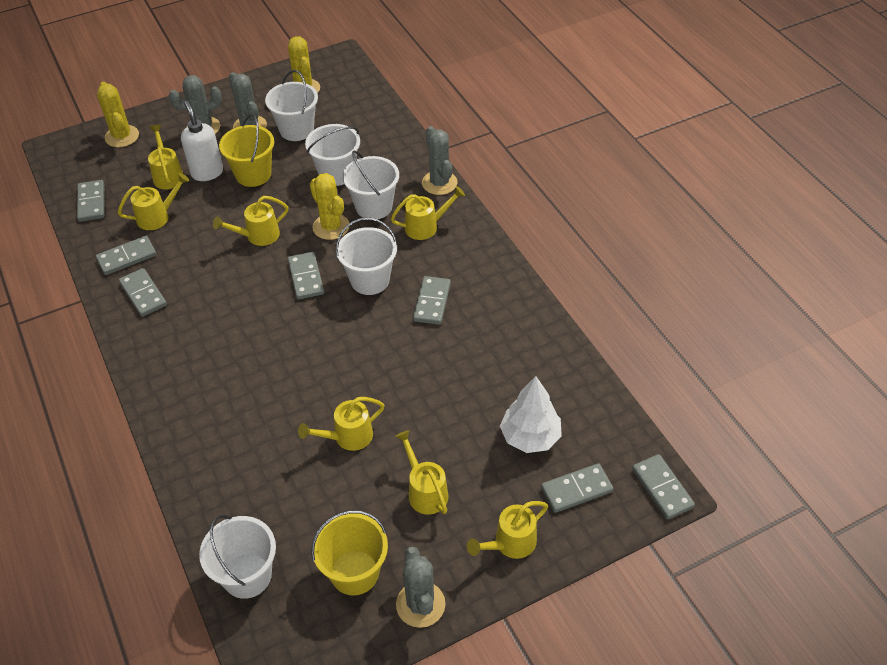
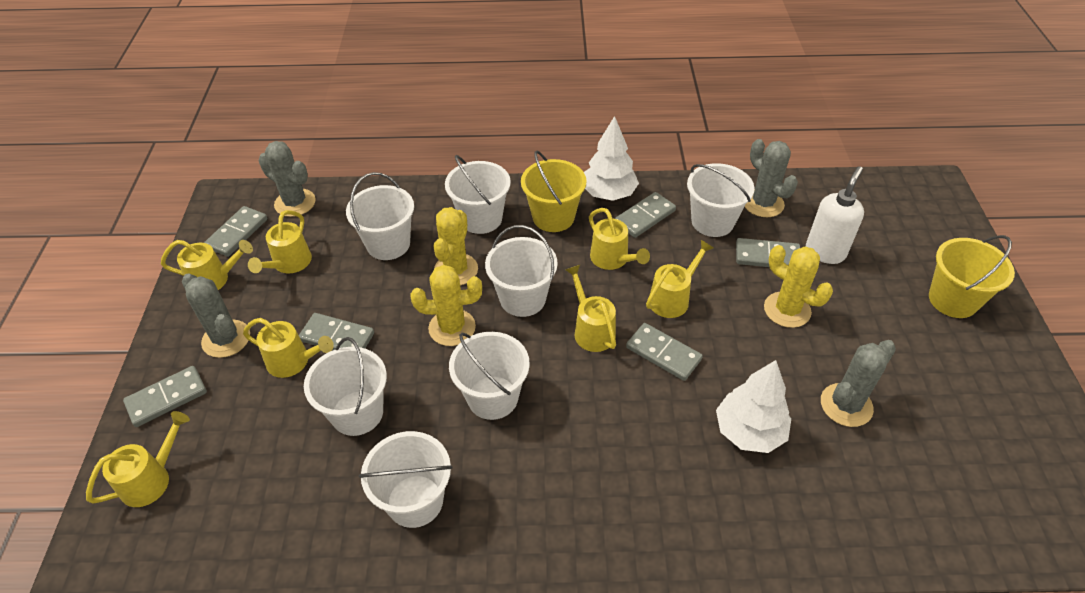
grey domino: 7 -> 6
white bucket: 5 -> 7
white tree: 1 -> 2

